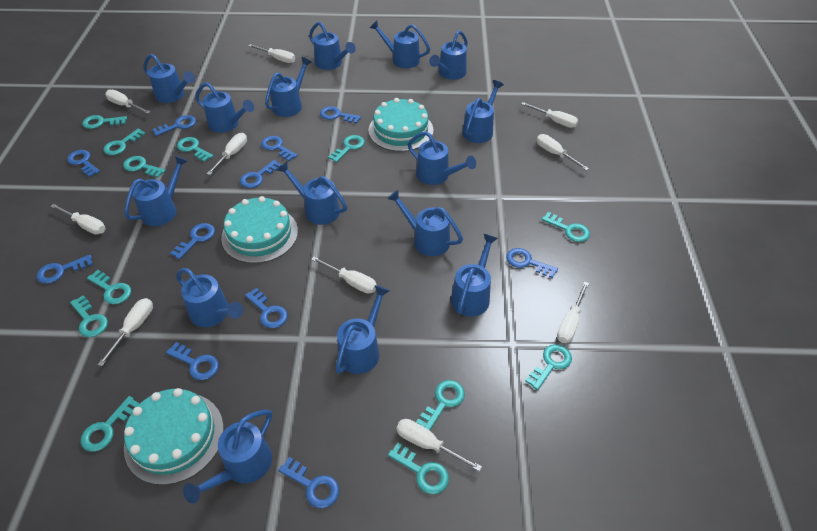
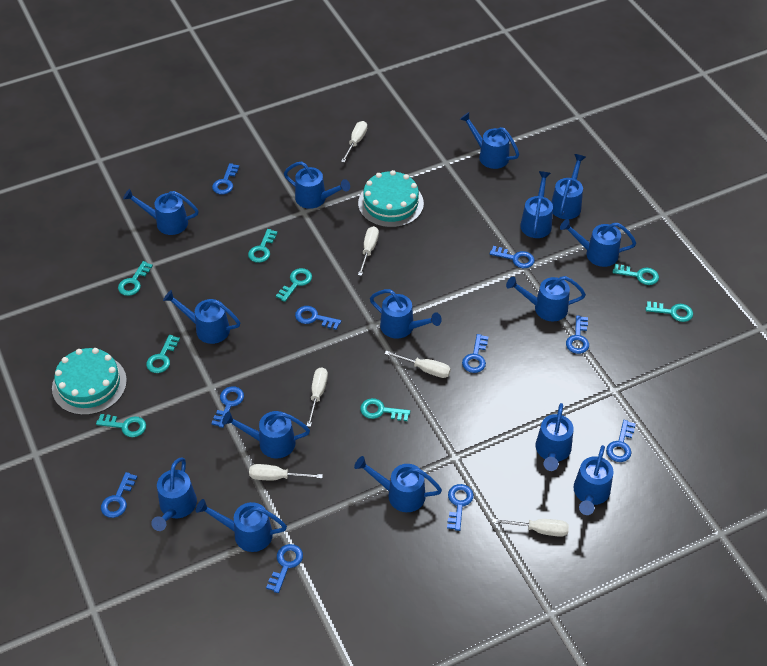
blue key: 11 -> 10
turquoise cake: 3 -> 2
turquoise key: 12 -> 8
white screwdriver: 10 -> 6

